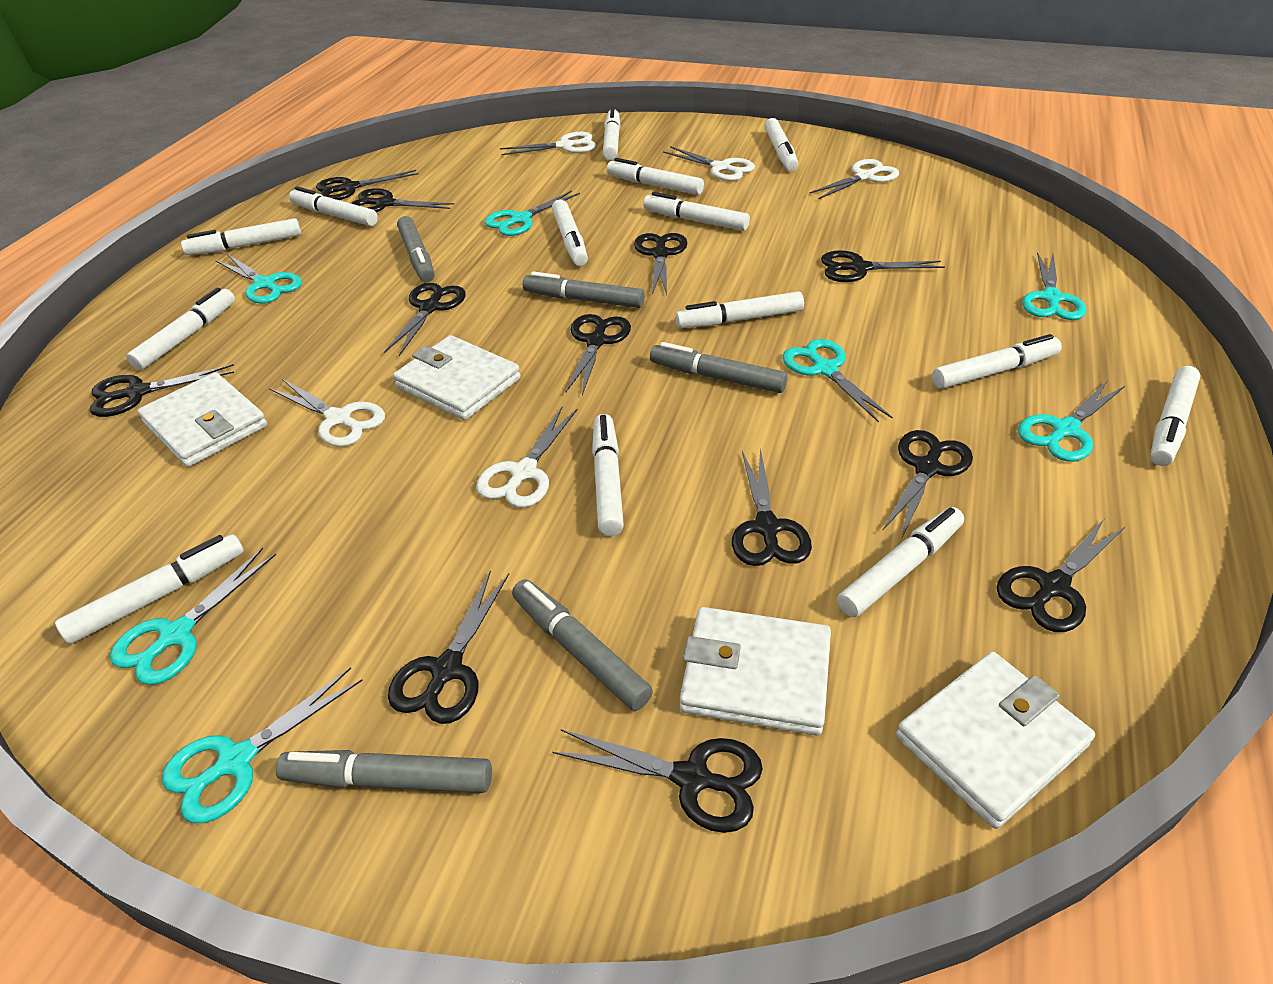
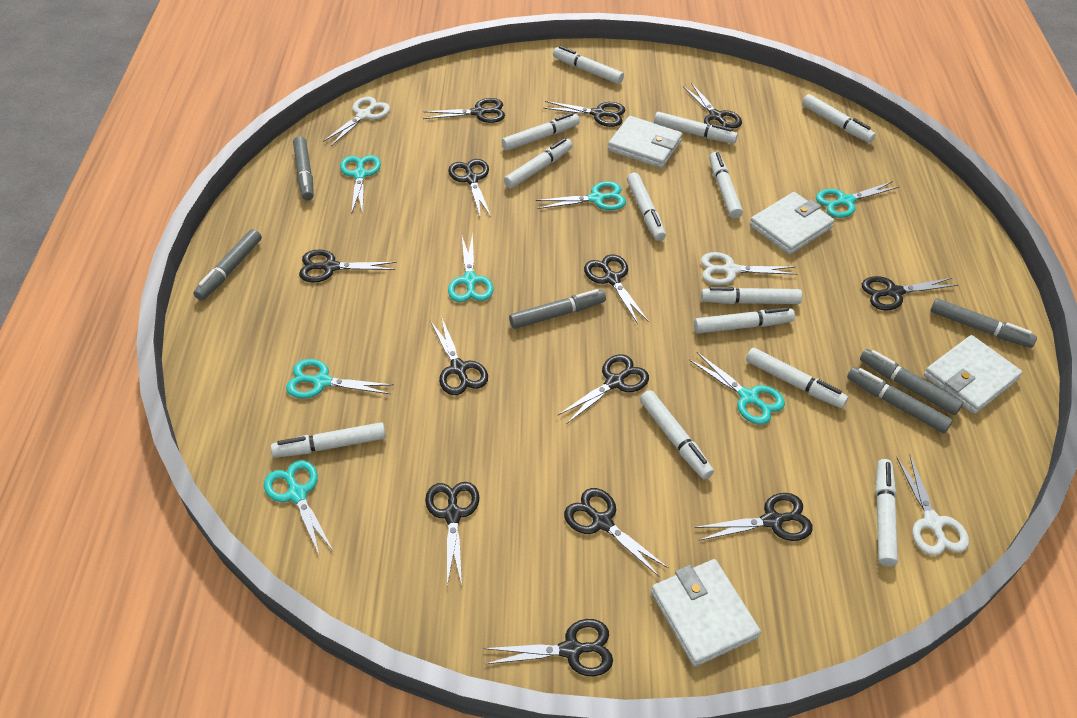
black scissors: 12 -> 13
grey marker: 5 -> 6
white marker: 14 -> 13
white scissors: 5 -> 3

